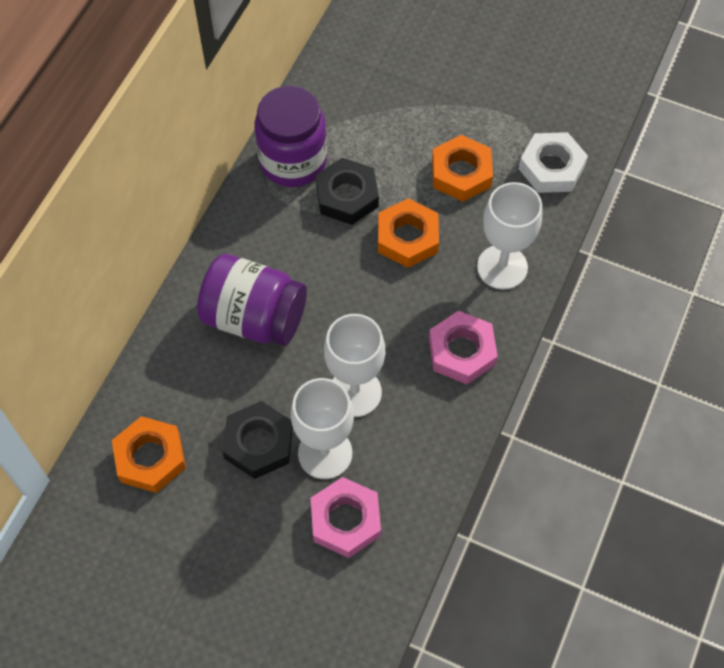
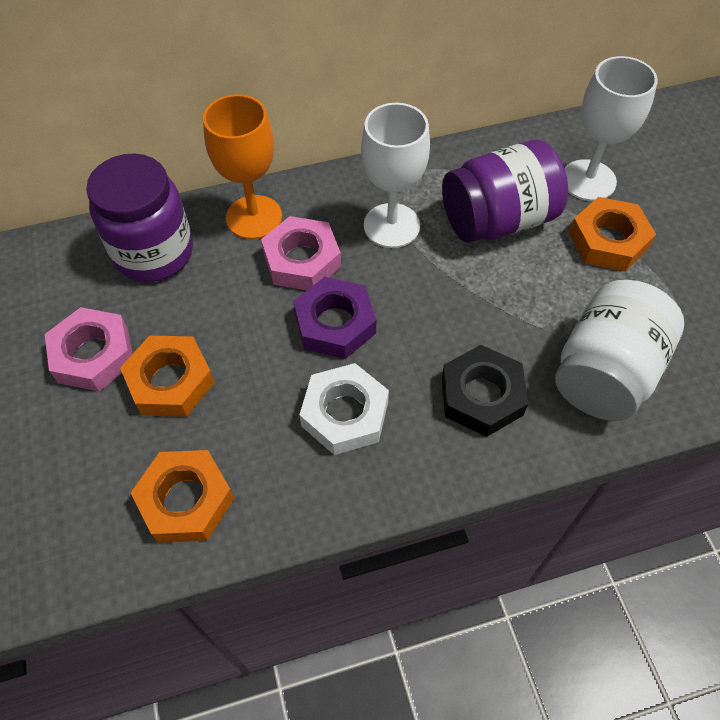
black nut: 2 -> 1
orange goblet: 0 -> 1
purple nut: 0 -> 1
white goblet: 3 -> 2
white jar: 0 -> 1

